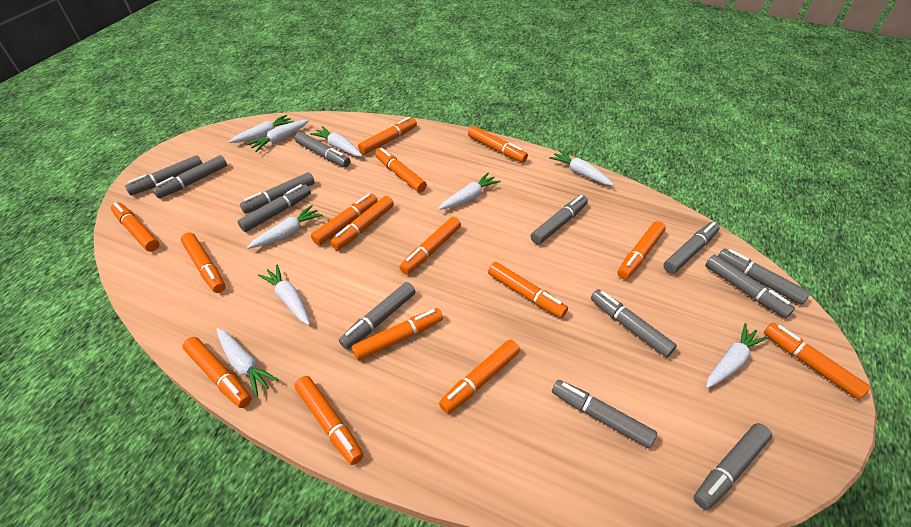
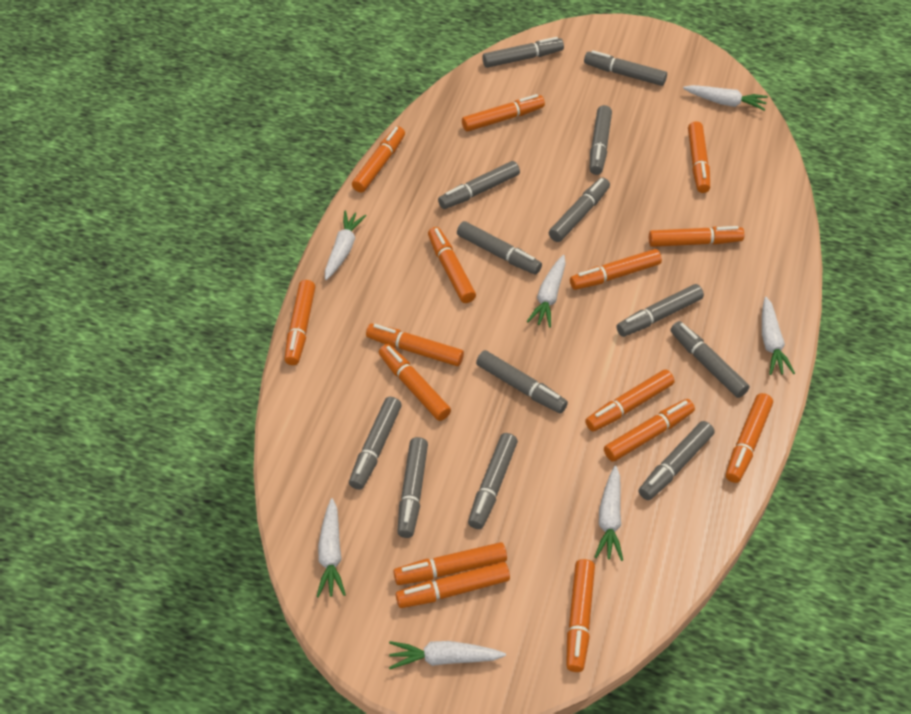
white carrot: 9 -> 7

